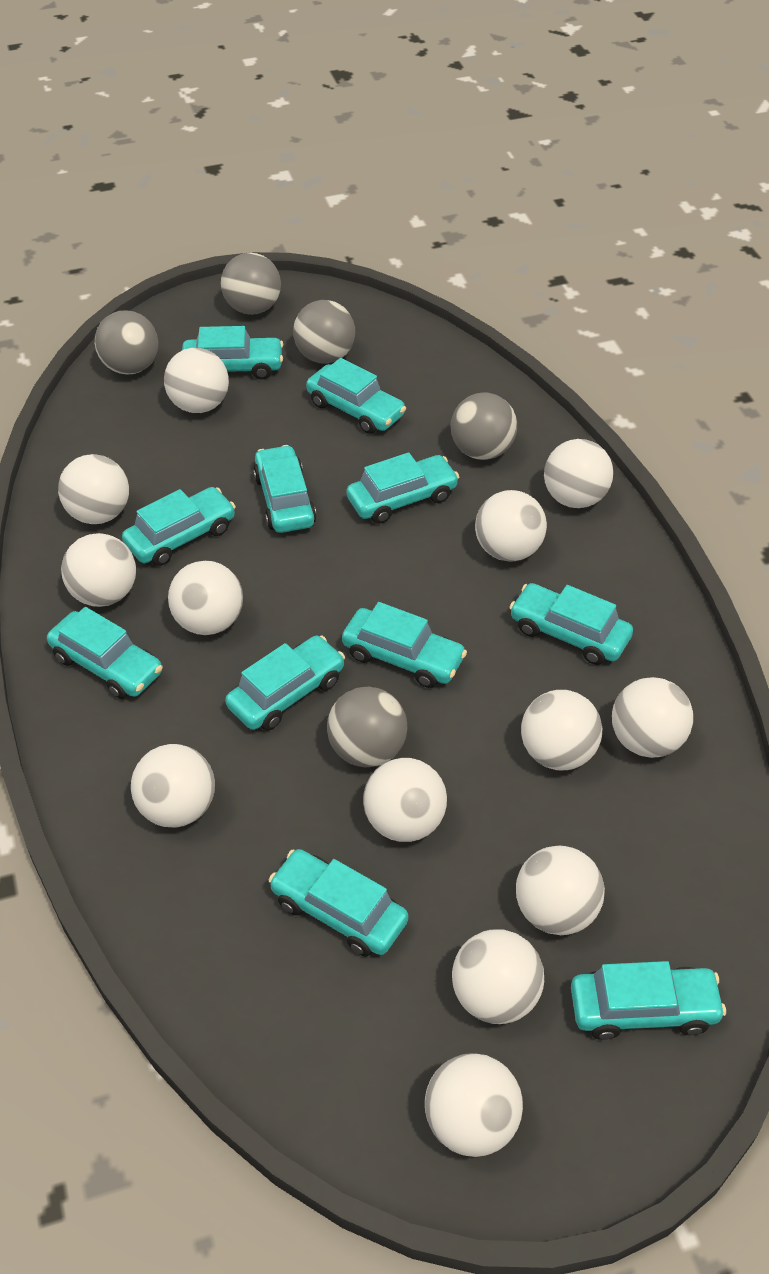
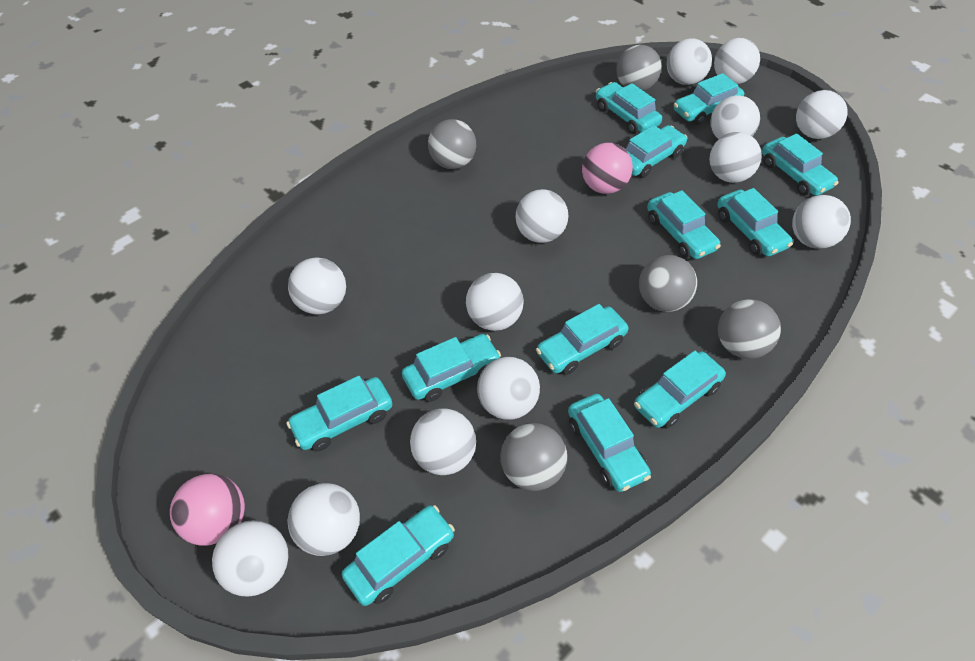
pink ball: 0 -> 2
turquoise car: 11 -> 12

